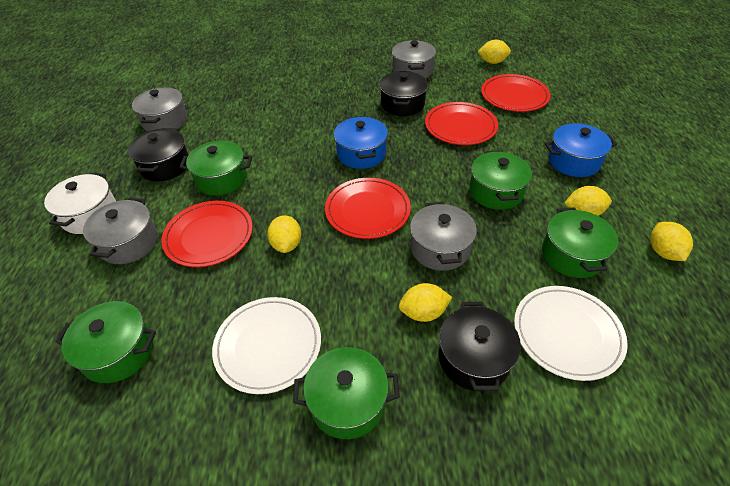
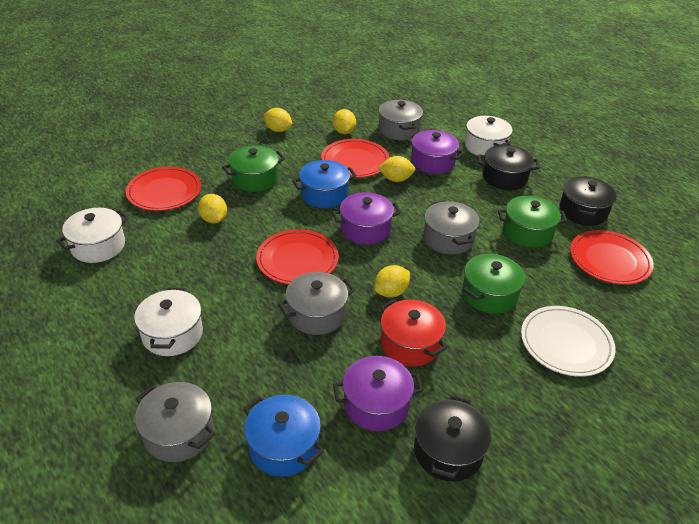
green pot: 5 -> 3
purple pot: 0 -> 3
red pot: 0 -> 1
white plate: 2 -> 1
white pot: 1 -> 3

